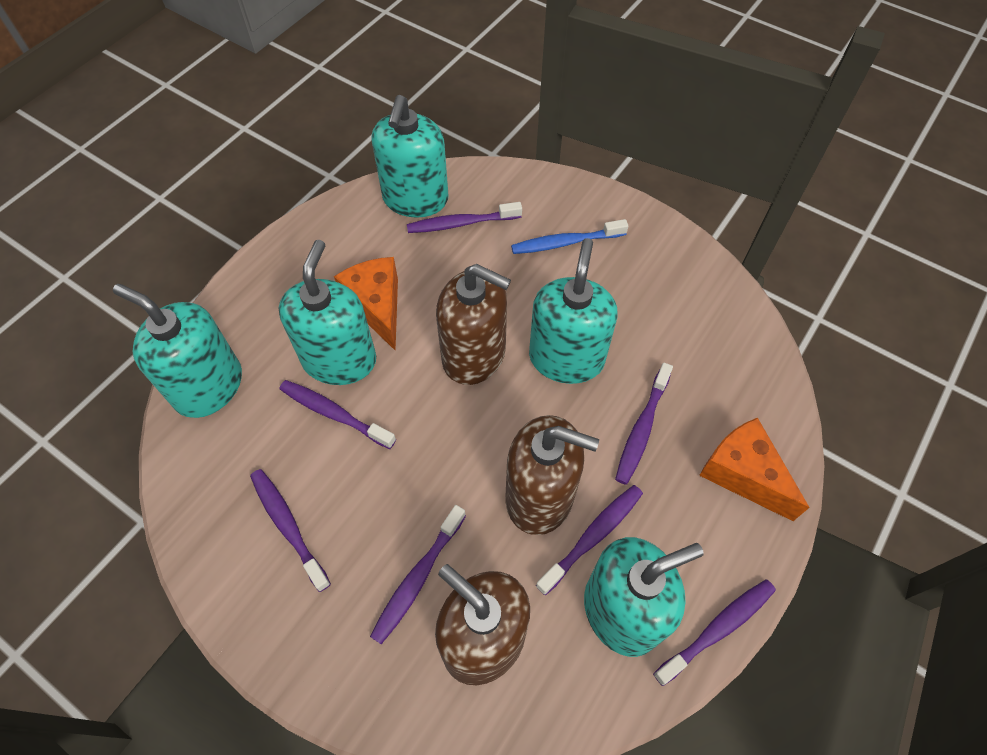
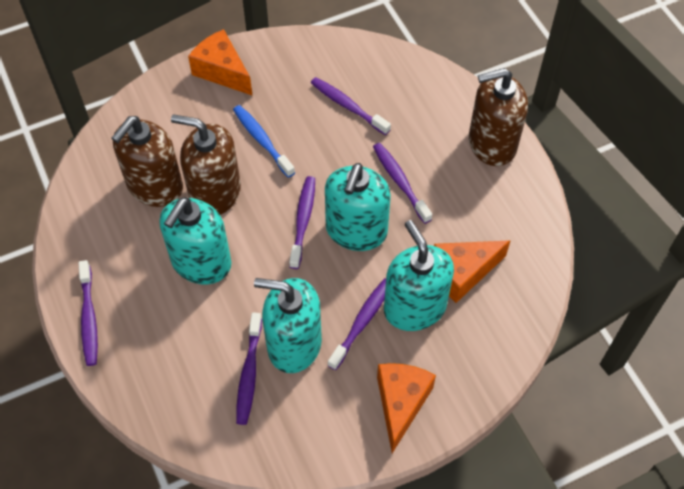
orange cheese: 2 -> 3
purple toothbrush: 7 -> 6
turquoise soap dispenser: 5 -> 4

